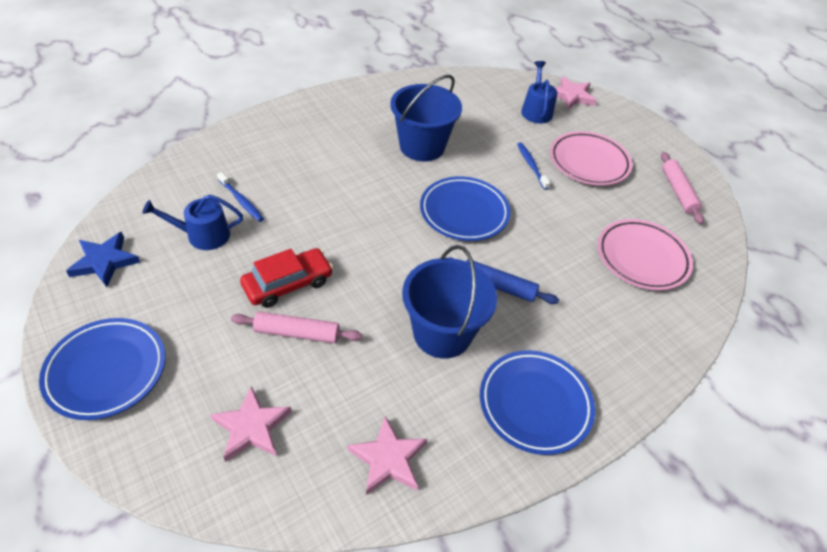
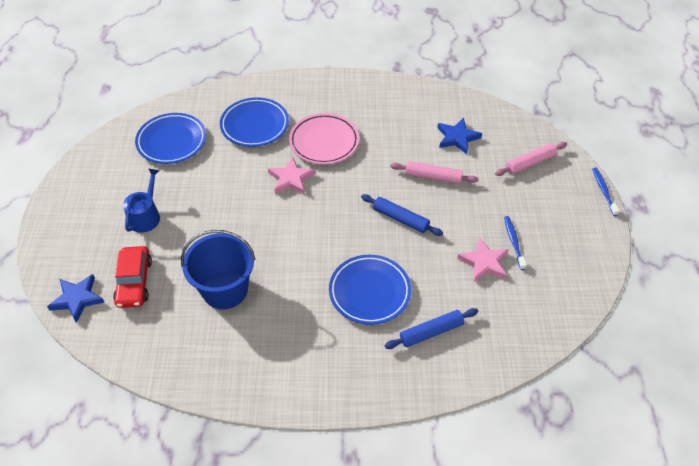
blue bucket: 2 -> 1
blue rolling pin: 1 -> 2
blue star: 1 -> 2
blue watering can: 2 -> 1
pink plate: 2 -> 1
pink star: 3 -> 2

